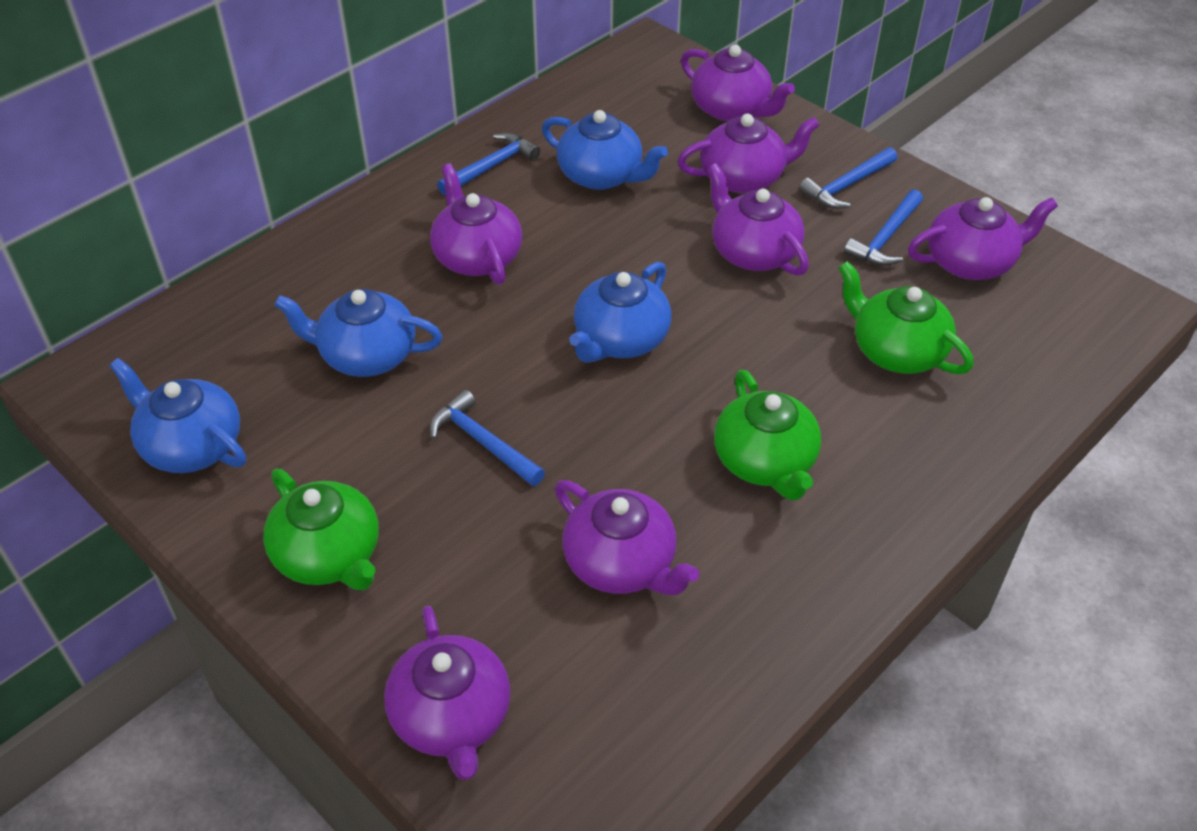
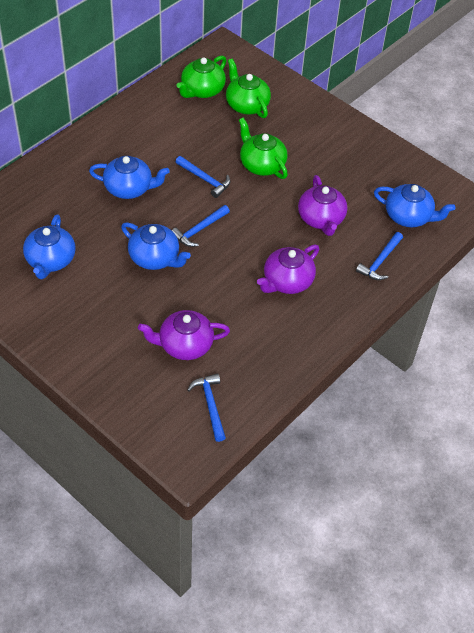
purple teapot: 7 -> 3

